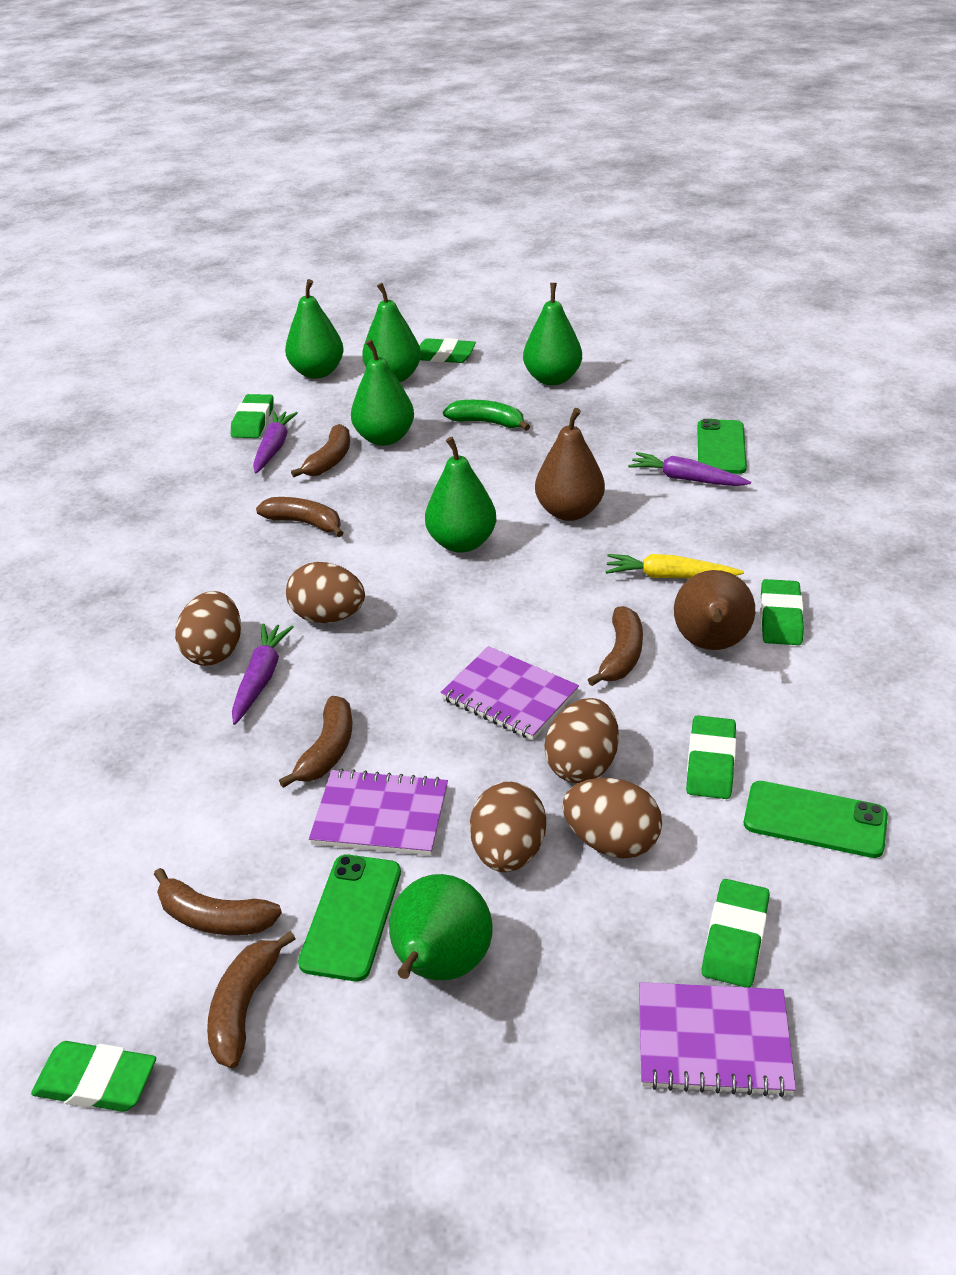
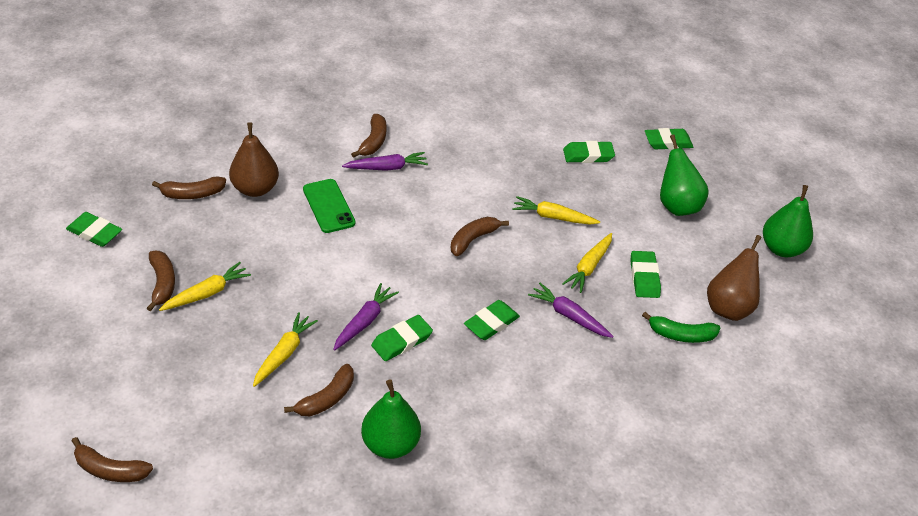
brown egg: 5 -> 0
green pear: 6 -> 3
green phone: 3 -> 1
purple notebook: 3 -> 0
yellow carrot: 1 -> 4

